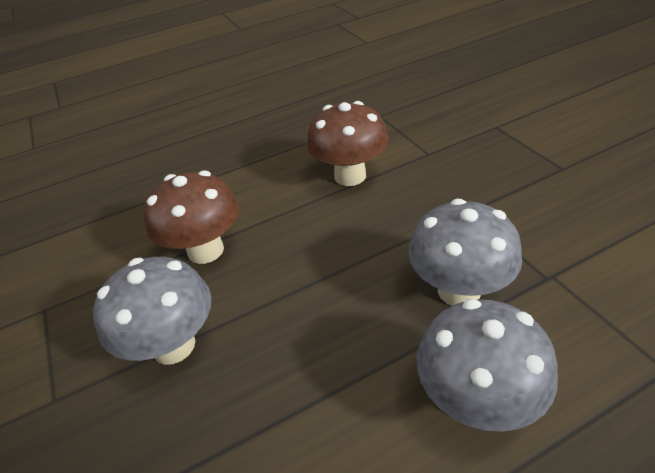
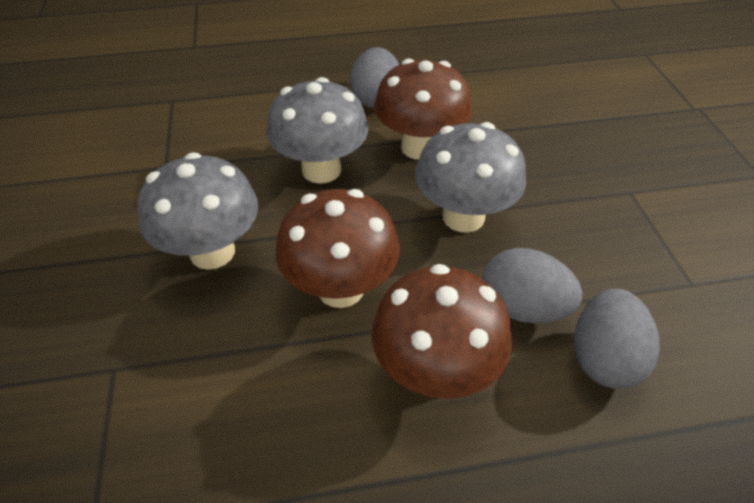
brown mushroom: 2 -> 3
grey egg: 0 -> 3

